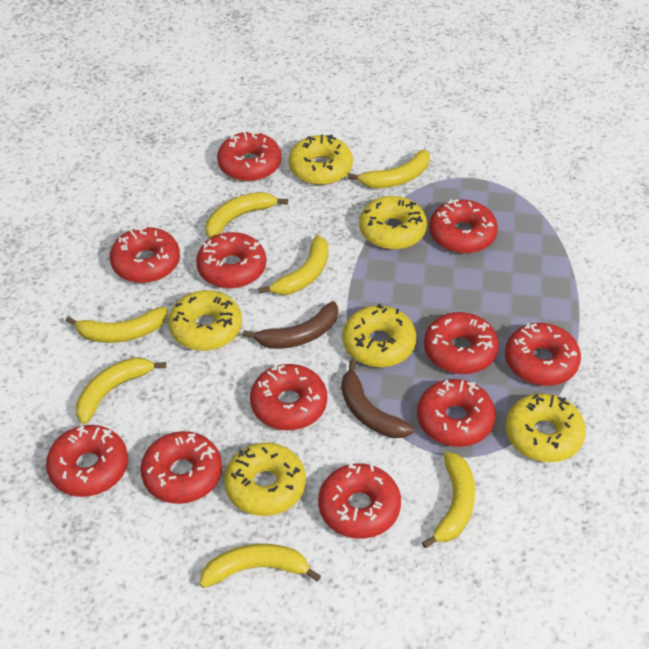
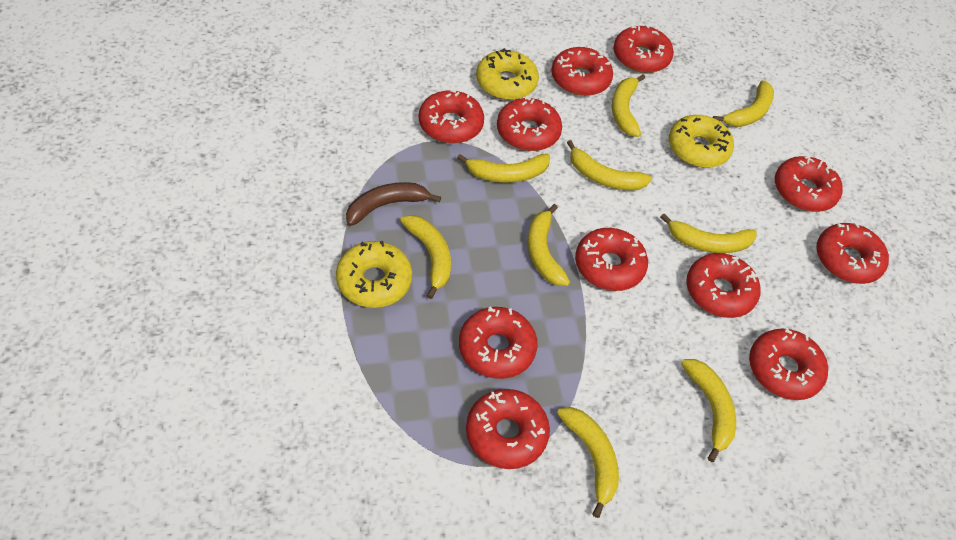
brown banana: 2 -> 1
yellow banana: 7 -> 9
yellow donut: 6 -> 3

